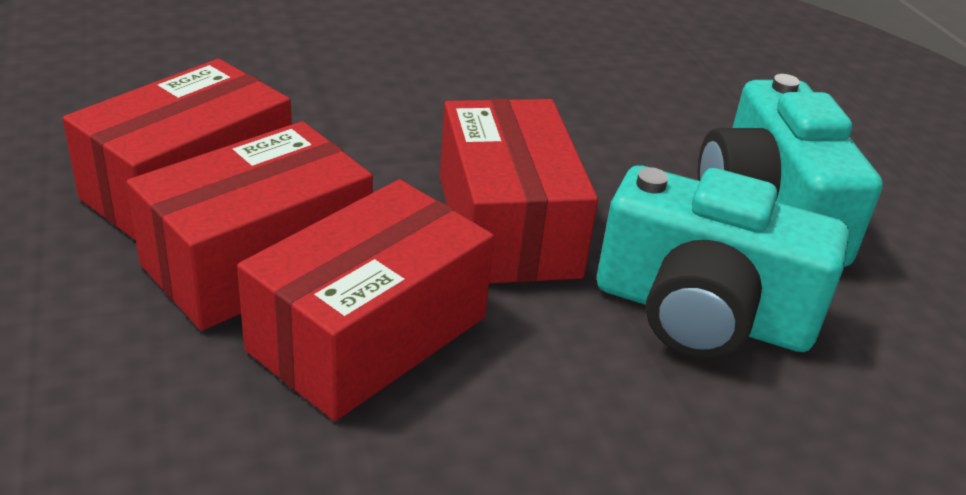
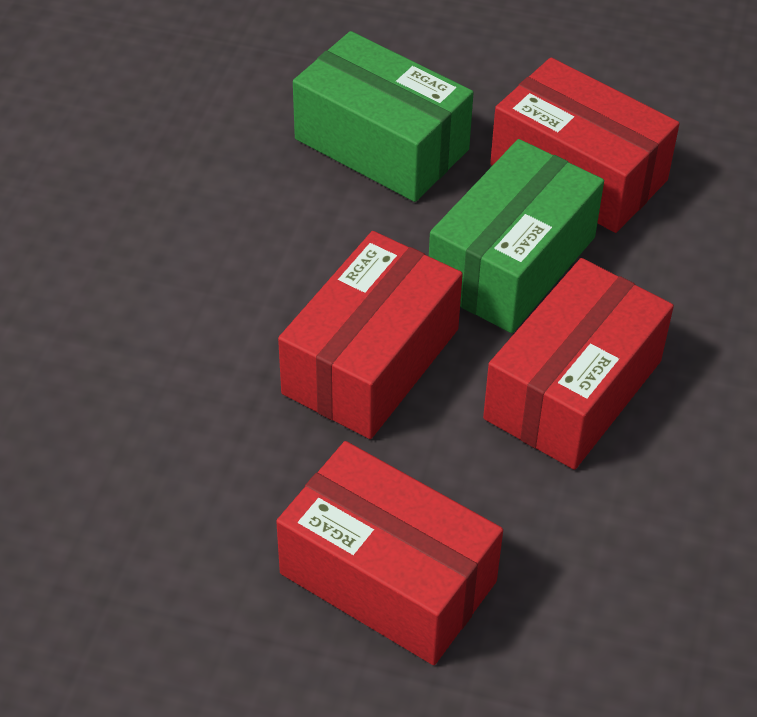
green box: 0 -> 2
turquoise camera: 2 -> 0

